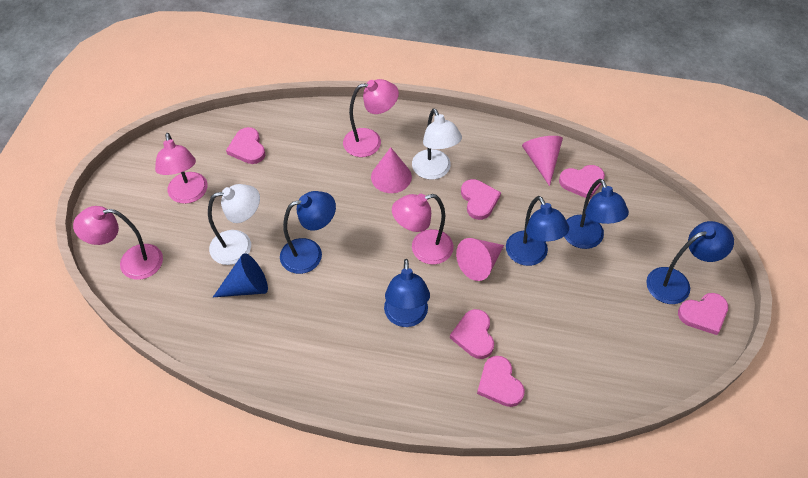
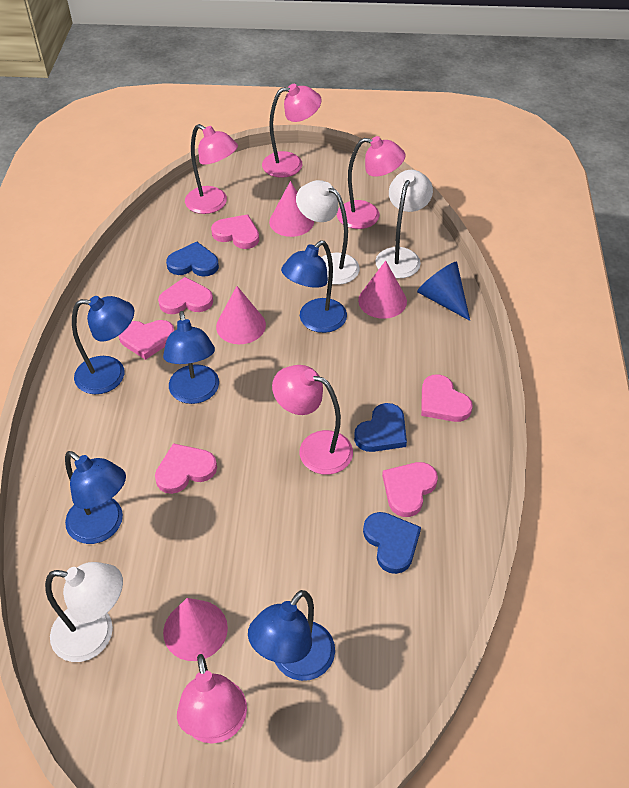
blue heart: 0 -> 3
pink cone: 3 -> 4
pink lamp: 4 -> 5
white lamp: 2 -> 3

